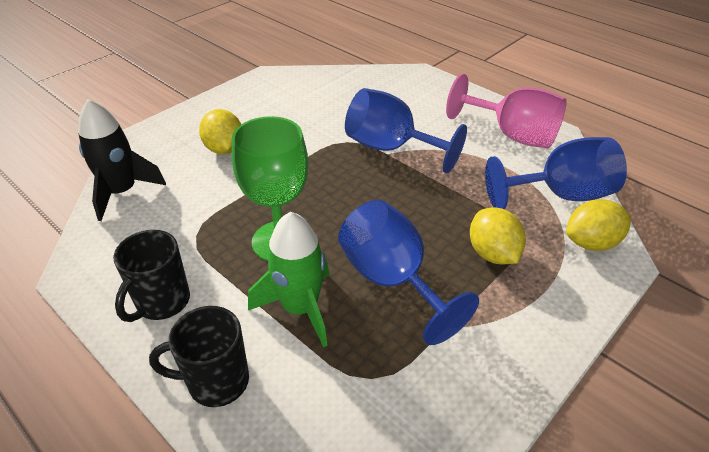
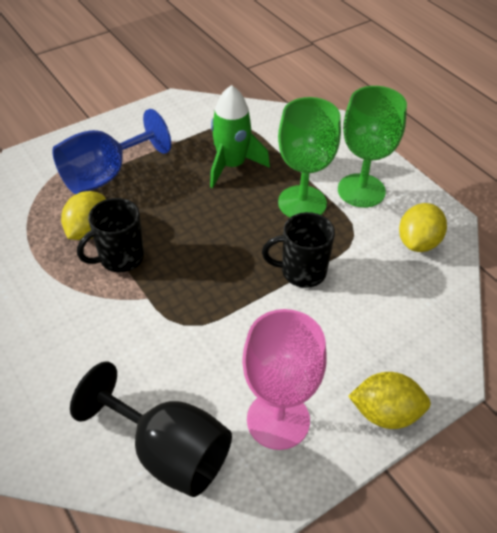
black goblet: 0 -> 1
black rocket: 1 -> 0
blue goblet: 3 -> 1
green goblet: 1 -> 2

